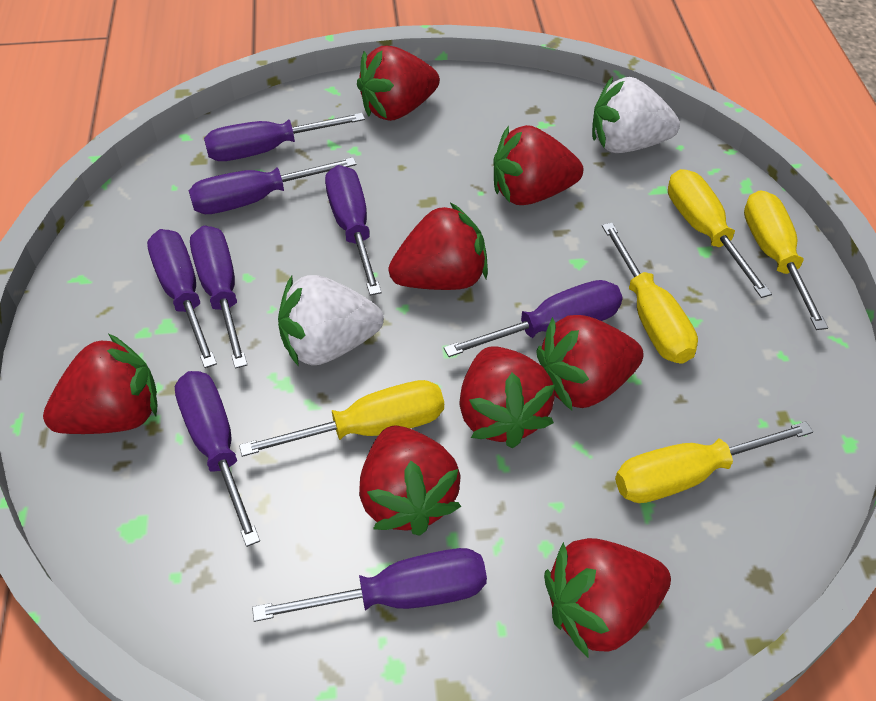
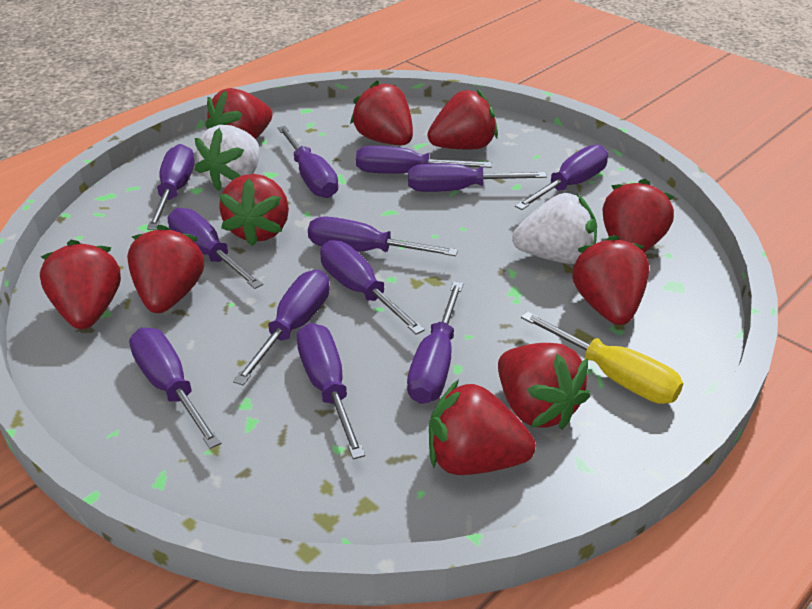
purple screwdriver: 8 -> 12
red strawberry: 8 -> 10
yellow screwdriver: 5 -> 1

